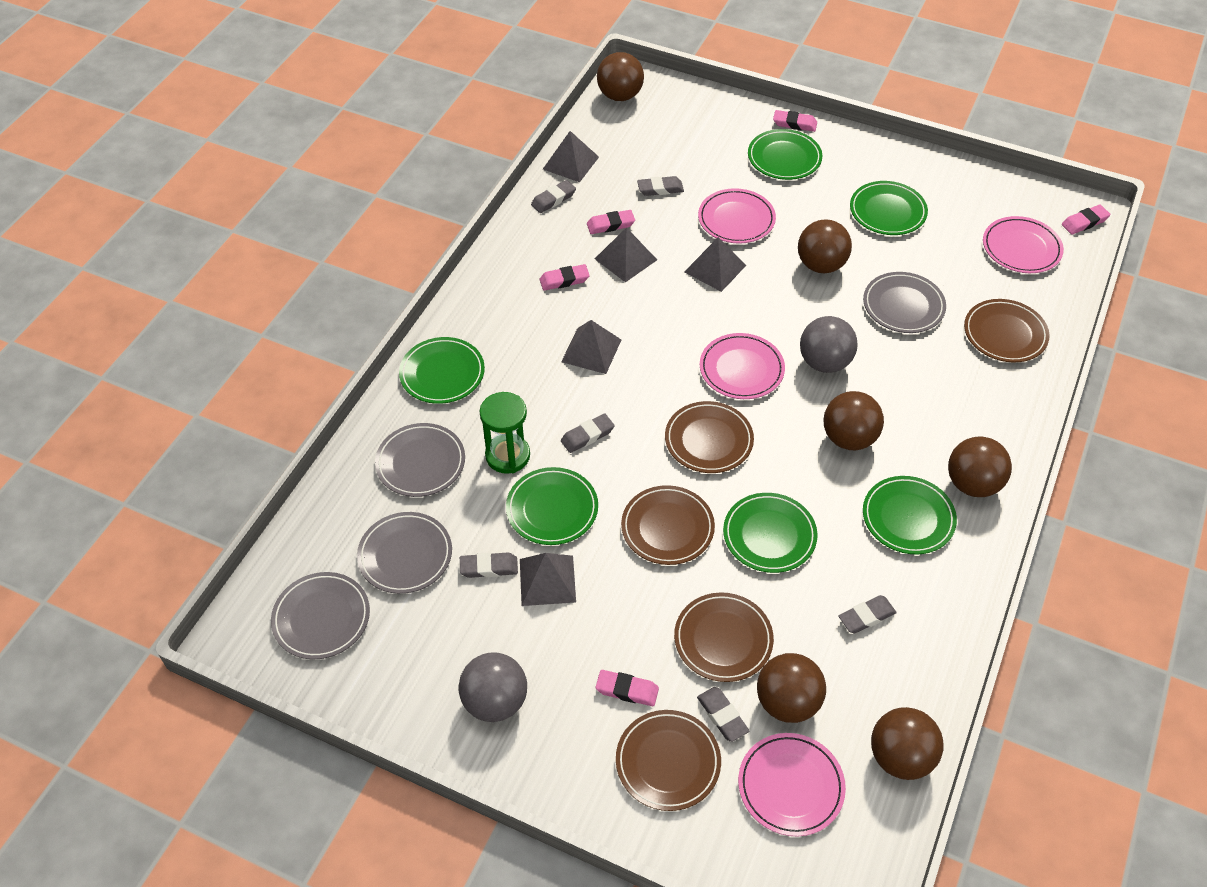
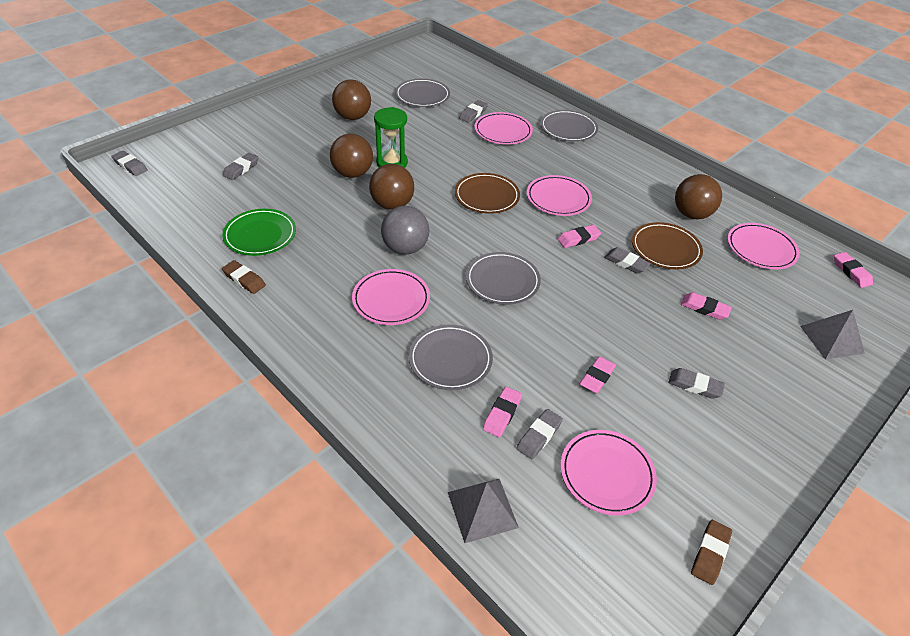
brown ball: 6 -> 4
brown eraser: 0 -> 2
brown plate: 5 -> 2
green plate: 6 -> 1
grey ball: 2 -> 1
grey pyramid: 5 -> 2
pink plate: 4 -> 5

